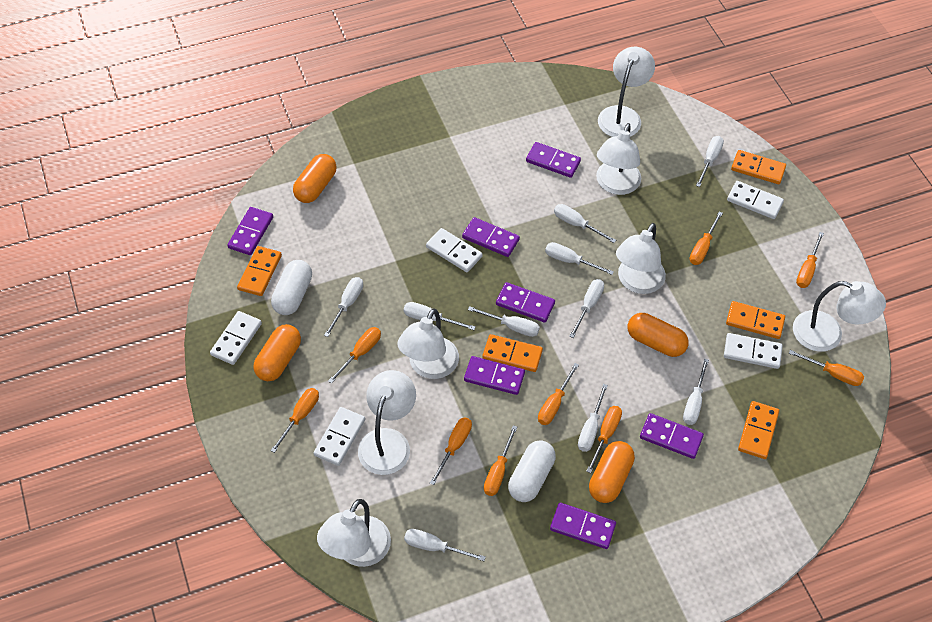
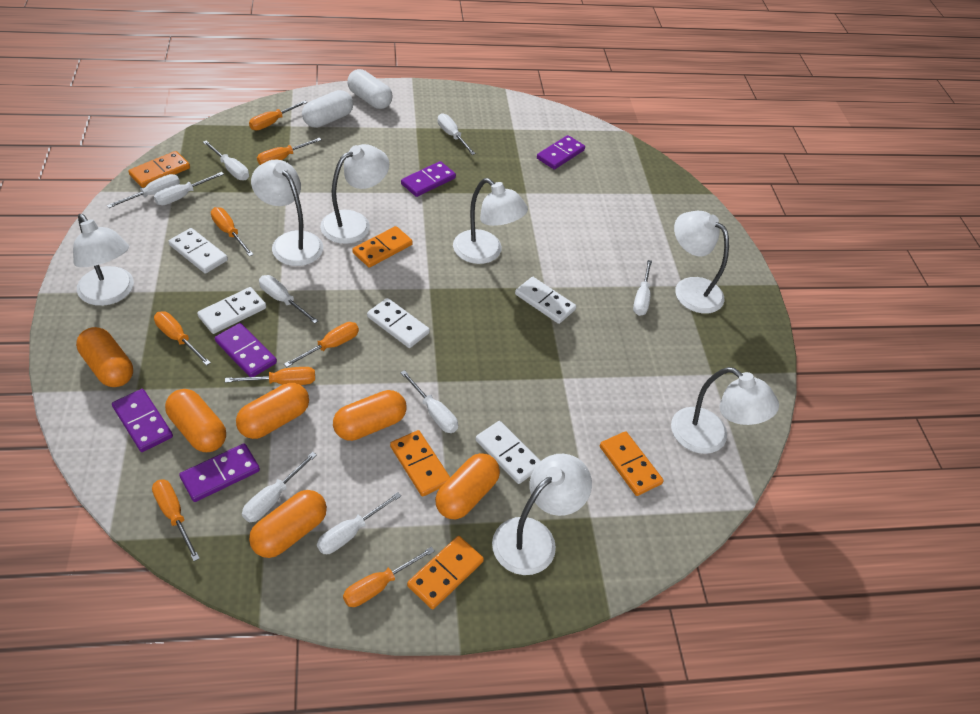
orange capsule: 4 -> 6
orange screwdriver: 9 -> 8
purple domino: 7 -> 5
white screwdriver: 10 -> 9

